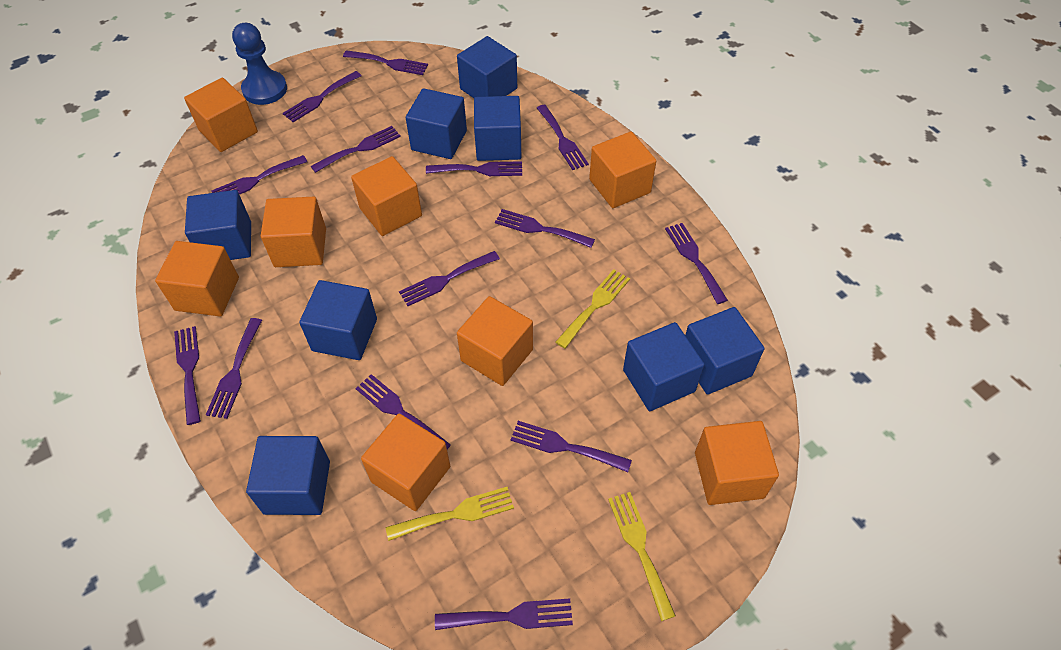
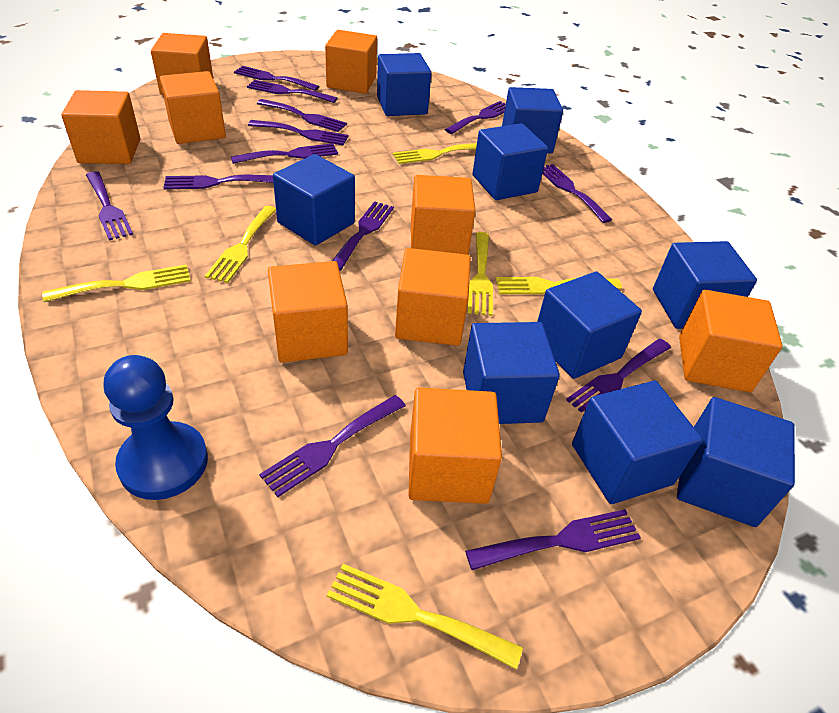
blue cube: 8 -> 9
orange cube: 8 -> 9
purple fork: 14 -> 13
yellow fork: 3 -> 6

